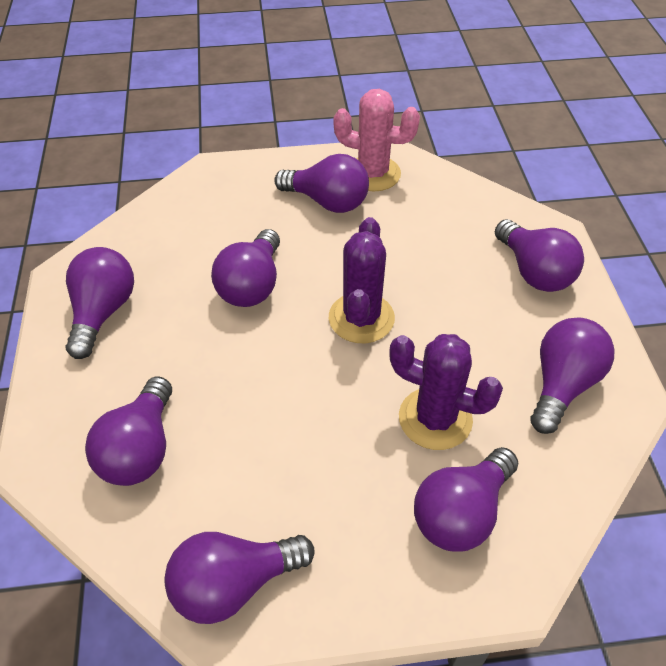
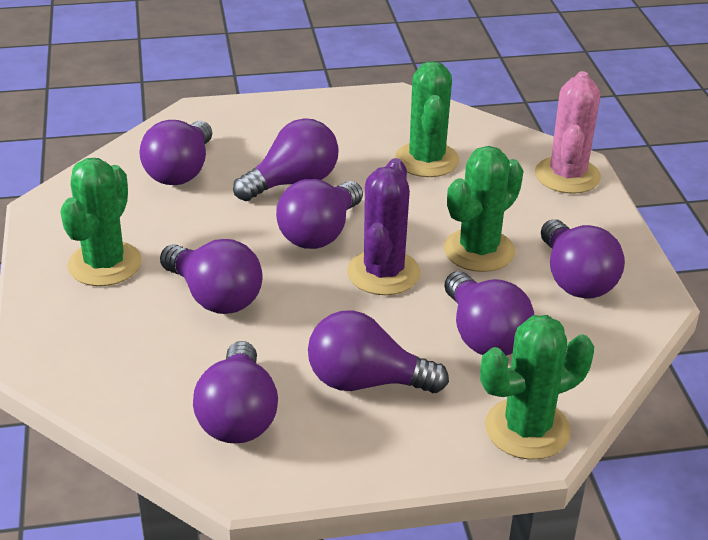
green cactus: 0 -> 4
purple cactus: 2 -> 1

